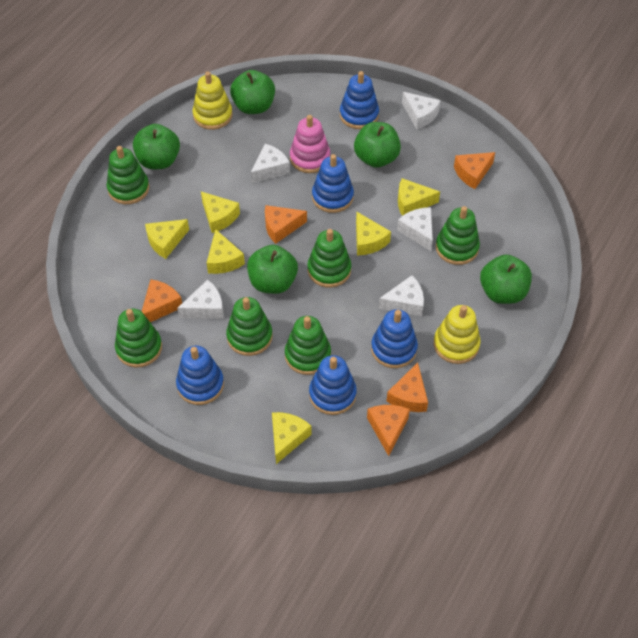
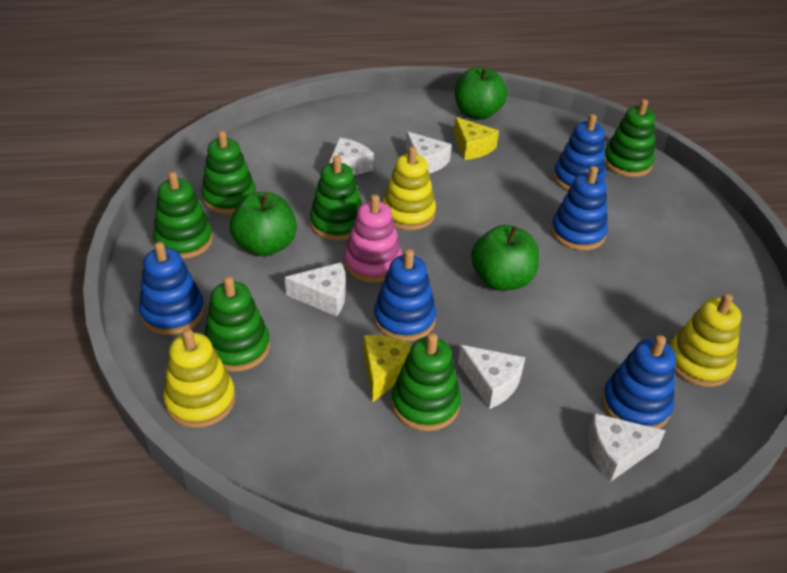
green apple: 5 -> 3
orange cheese: 5 -> 0
yellow cheese: 6 -> 2
yellow stacking toy: 2 -> 3

